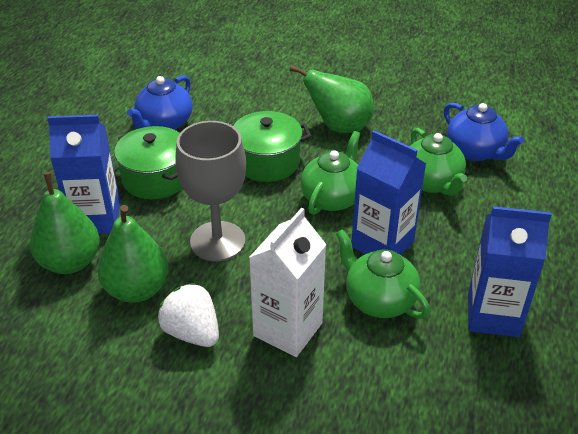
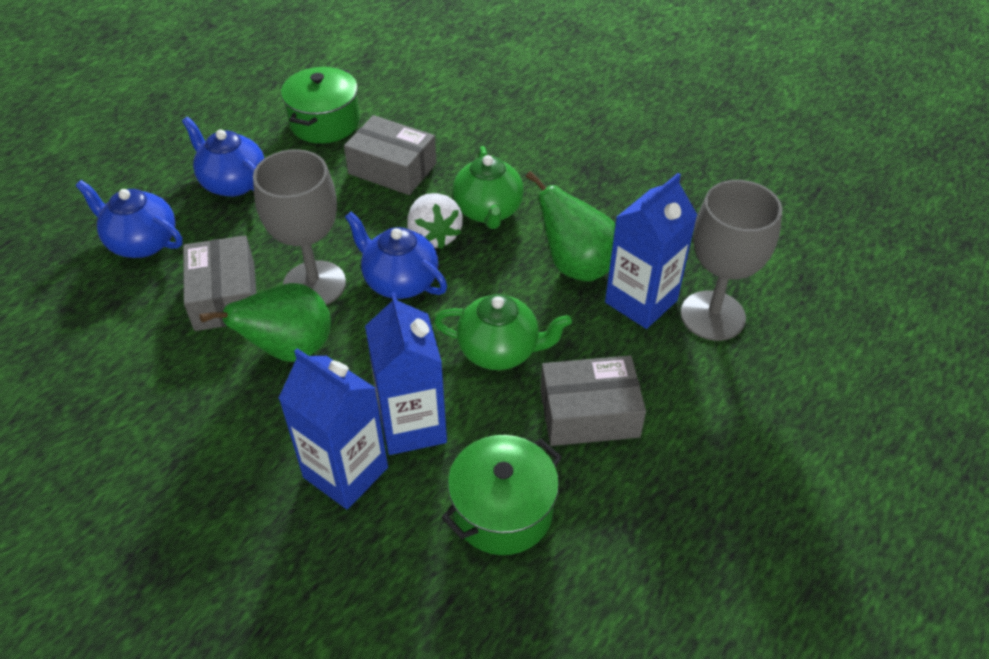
blue teapot: 2 -> 3
green pear: 3 -> 2
green teapot: 3 -> 2
grey box: 0 -> 3
grey goblet: 1 -> 2
white carton: 1 -> 0

